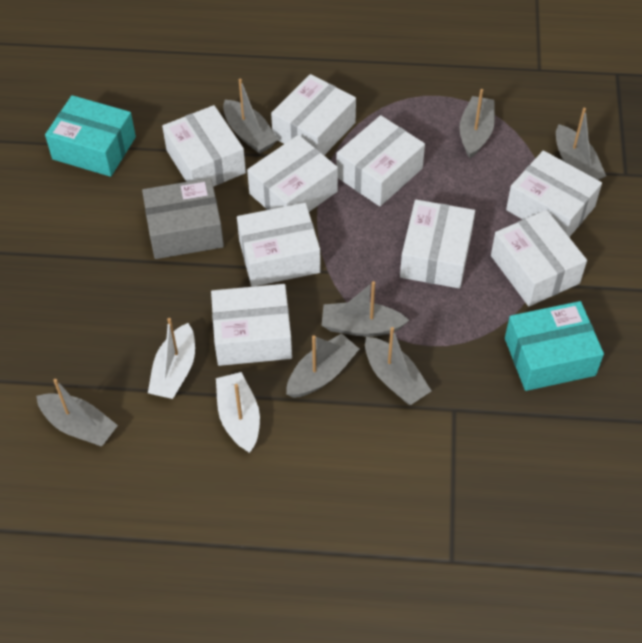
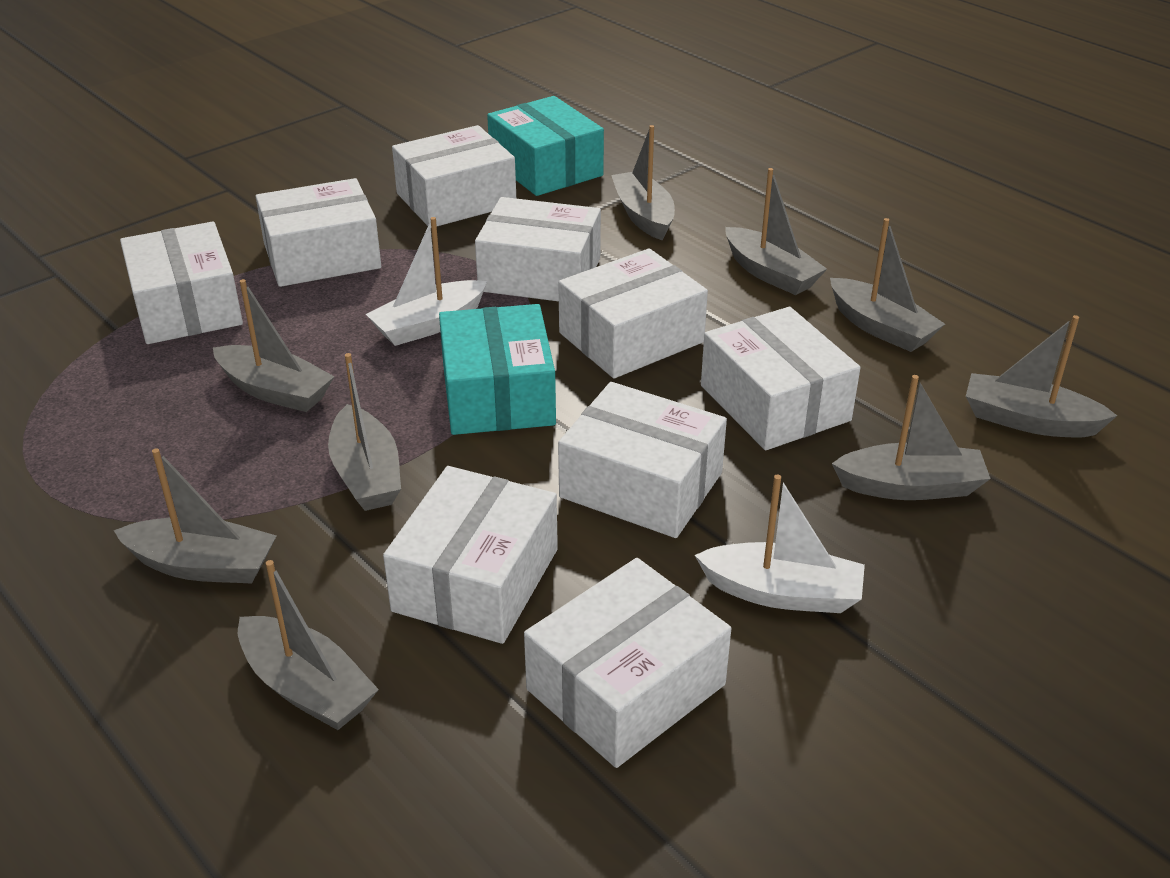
grey boat: 7 -> 9
grey box: 1 -> 0

